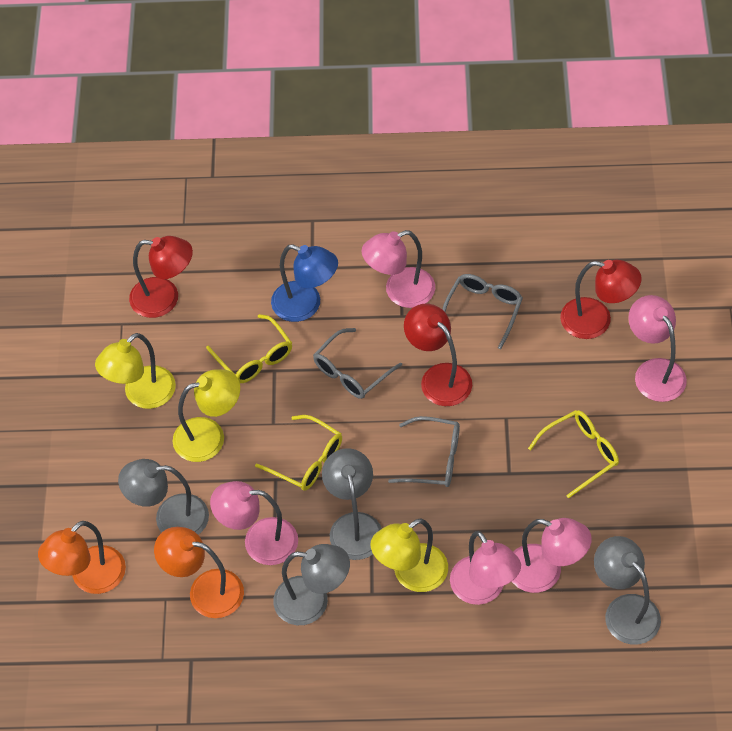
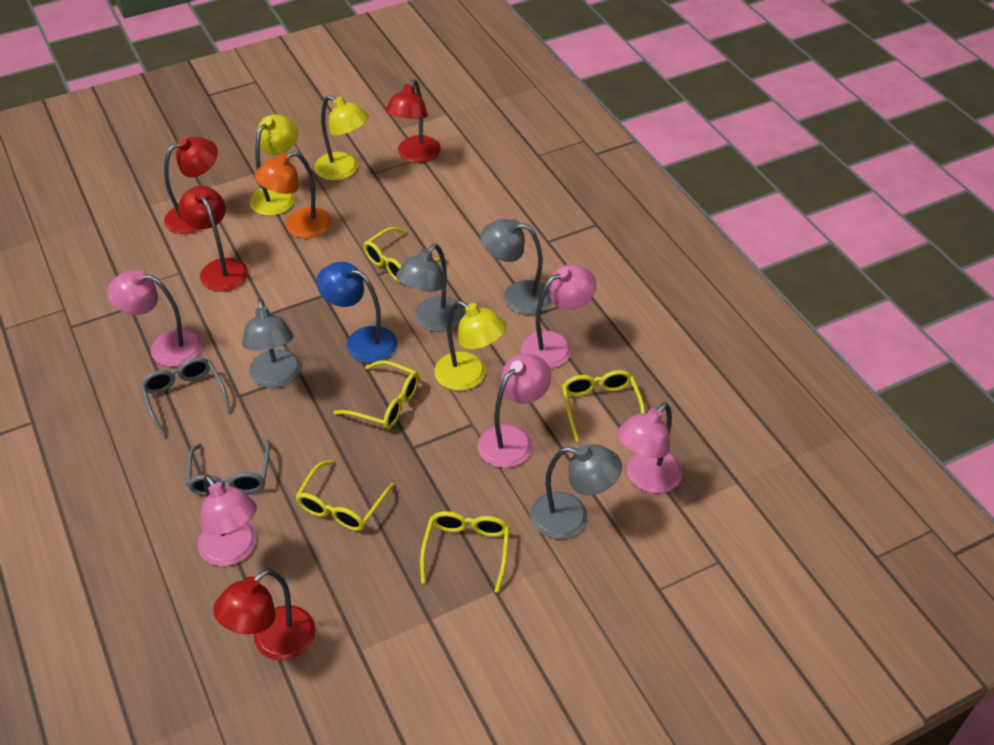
grey glasses: 3 -> 2
orange lamp: 2 -> 1
red lamp: 3 -> 4
yellow glasses: 3 -> 5

